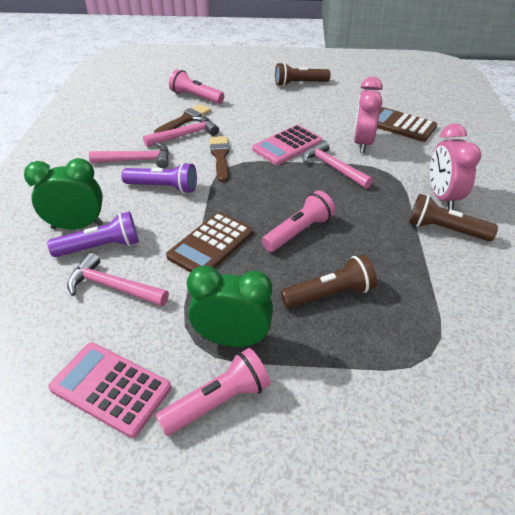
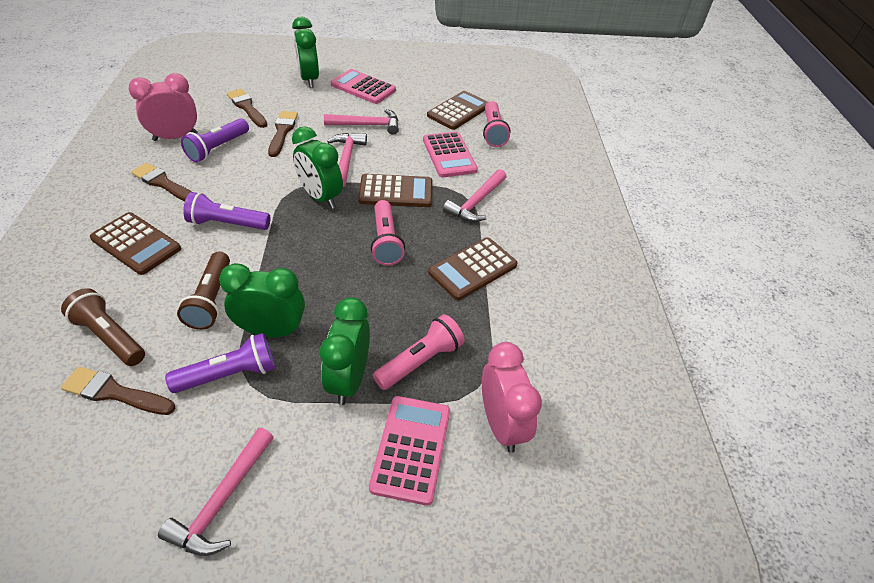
brown brush: 2 -> 4
brown calculator: 2 -> 4
brown flashlight: 3 -> 2
green clock: 2 -> 4
pink calculator: 2 -> 3
purple flashlight: 2 -> 3

